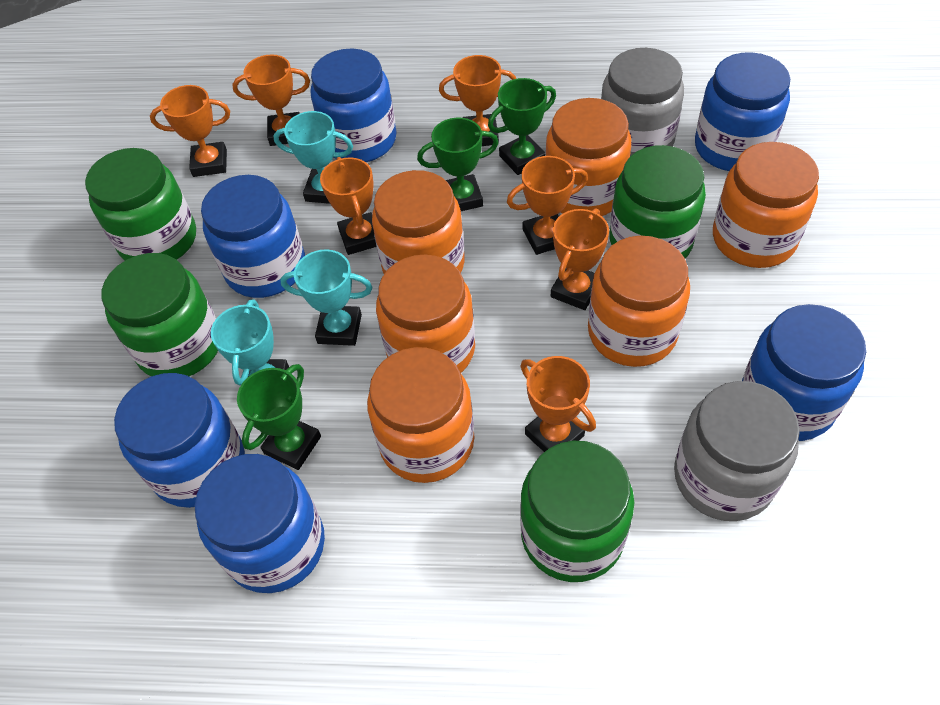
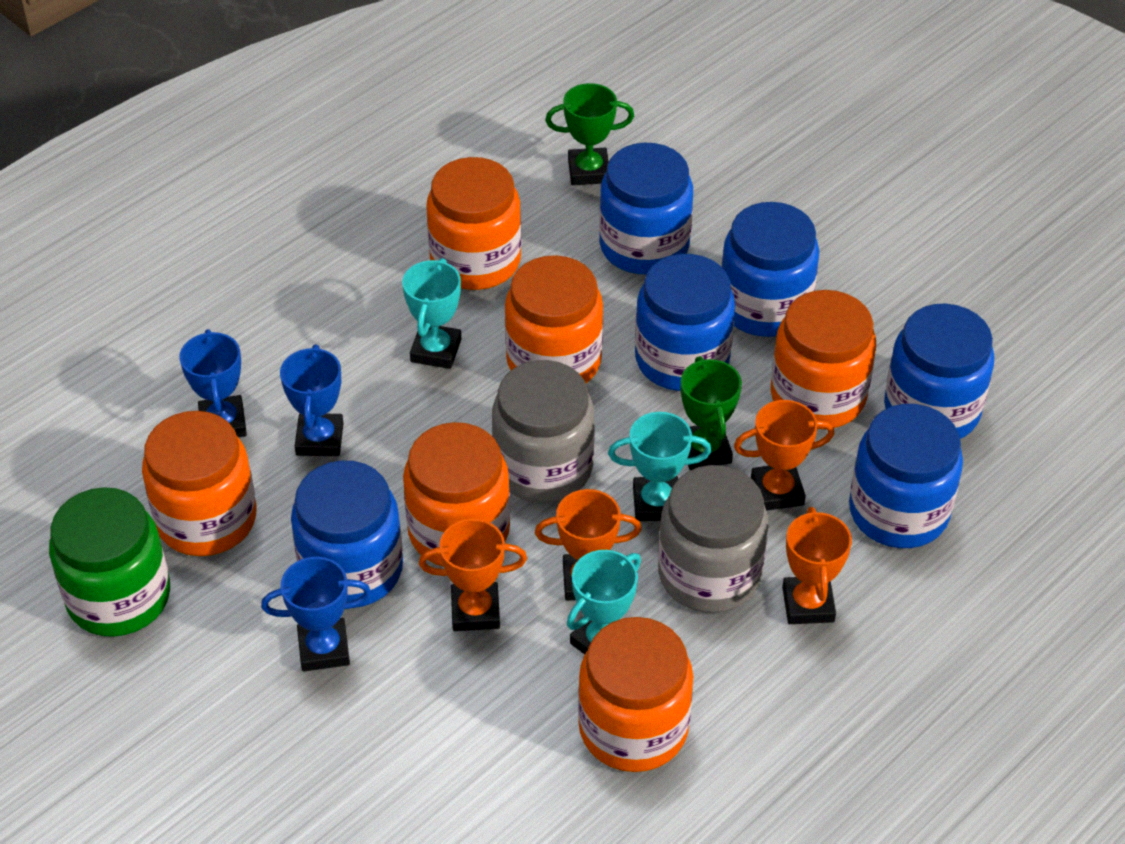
blue trophy: 0 -> 3
green jar: 4 -> 1
green trophy: 3 -> 2
orange trophy: 7 -> 4

